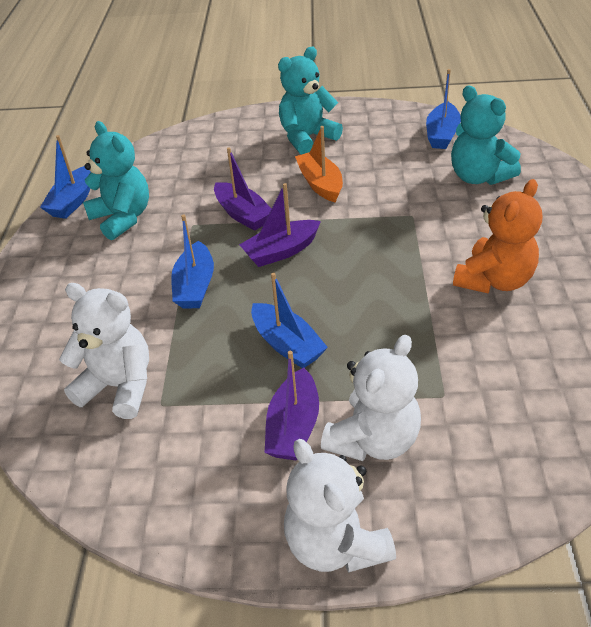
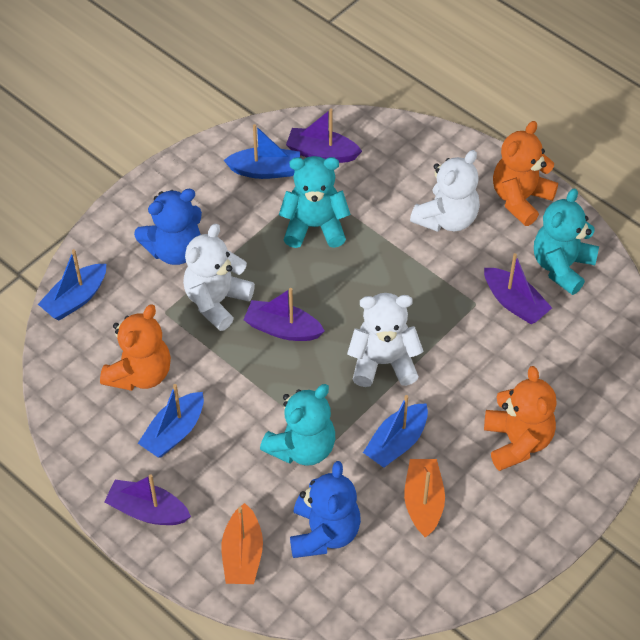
blue teddy bear: 0 -> 2
orange boat: 1 -> 2
orange teddy bear: 1 -> 3
purple boat: 3 -> 4

